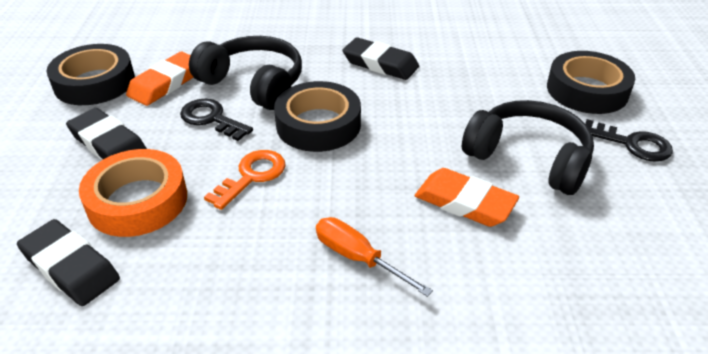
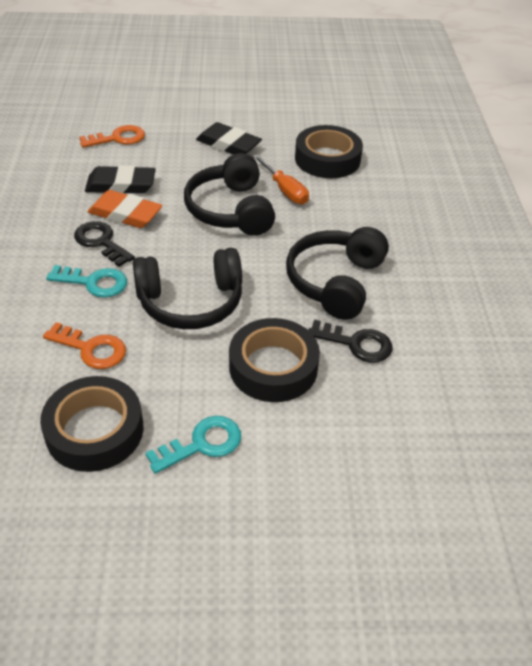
black eraser: 3 -> 2
black headphones: 2 -> 3
orange eraser: 2 -> 1
orange key: 1 -> 2
orange tape: 1 -> 0
turquoise key: 0 -> 2

